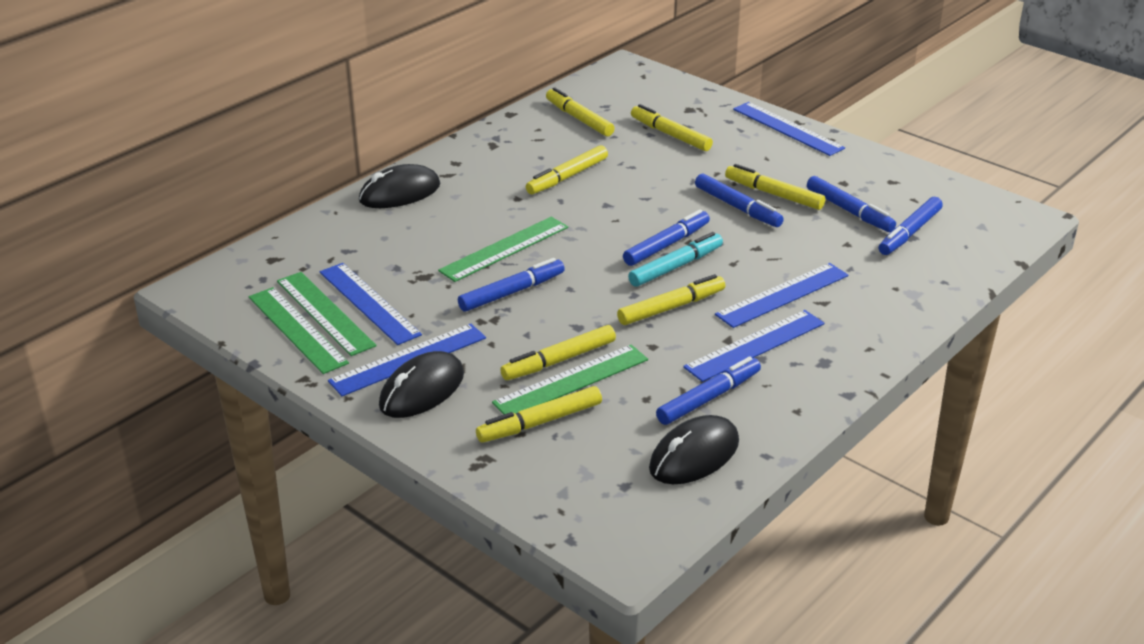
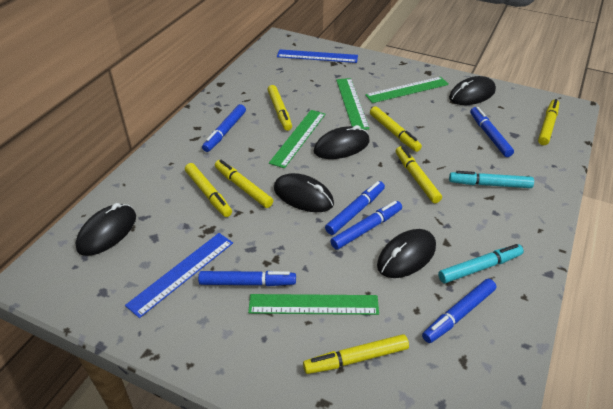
black mouse: 3 -> 5
blue ruler: 5 -> 2
turquoise marker: 1 -> 2

